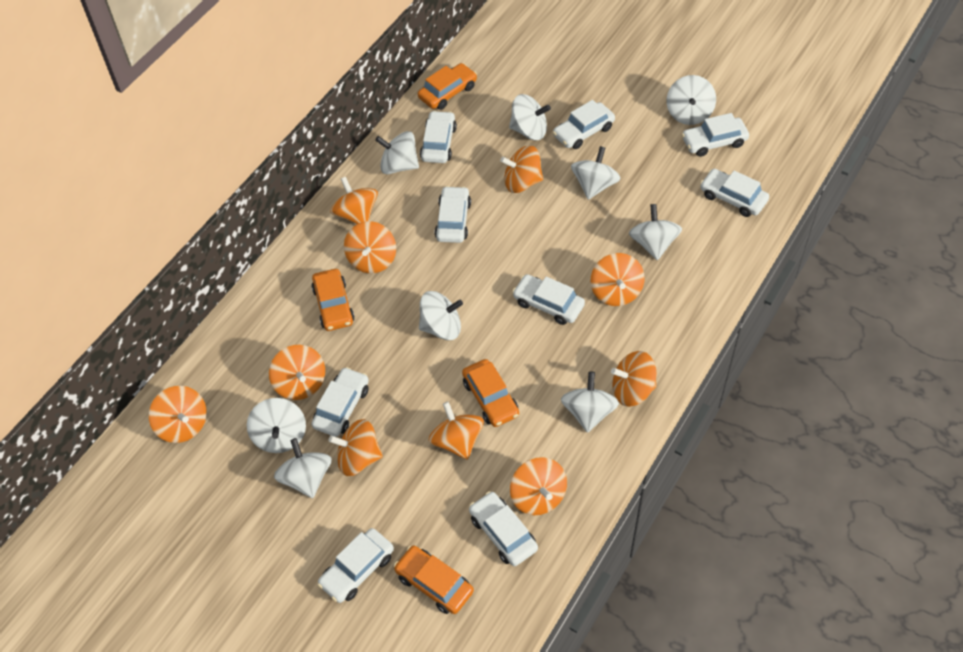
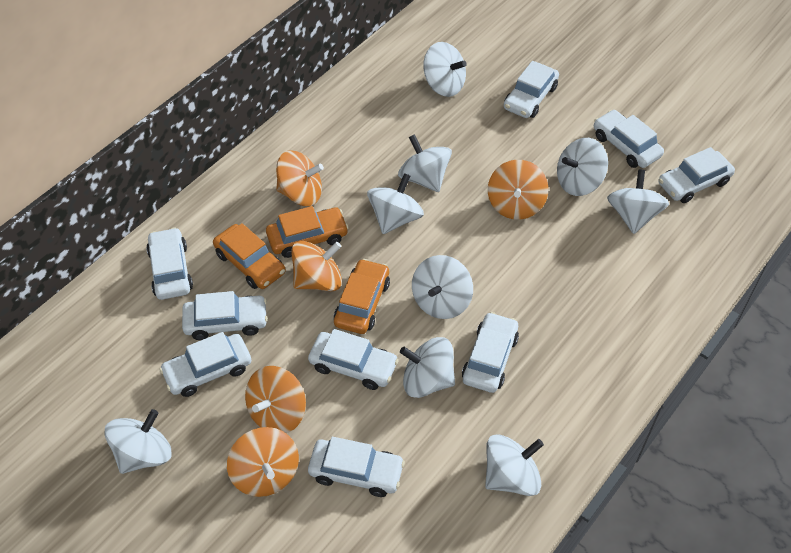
orange car: 4 -> 3
orange spinning top: 10 -> 5

